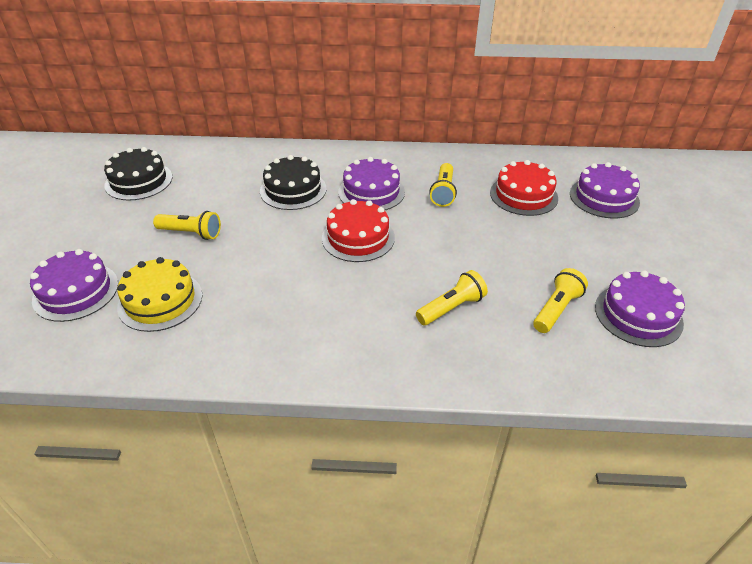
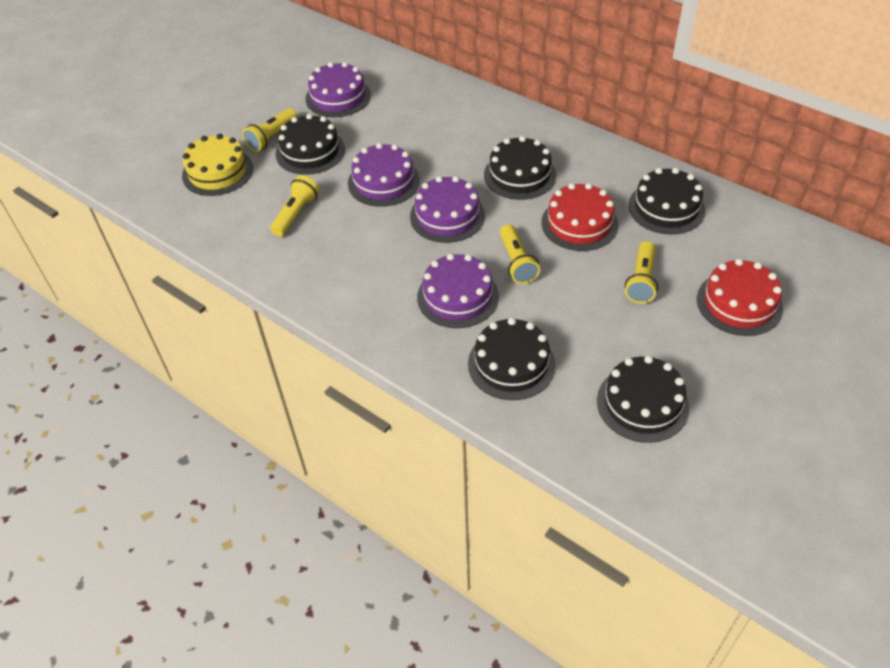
black cake: 2 -> 5

